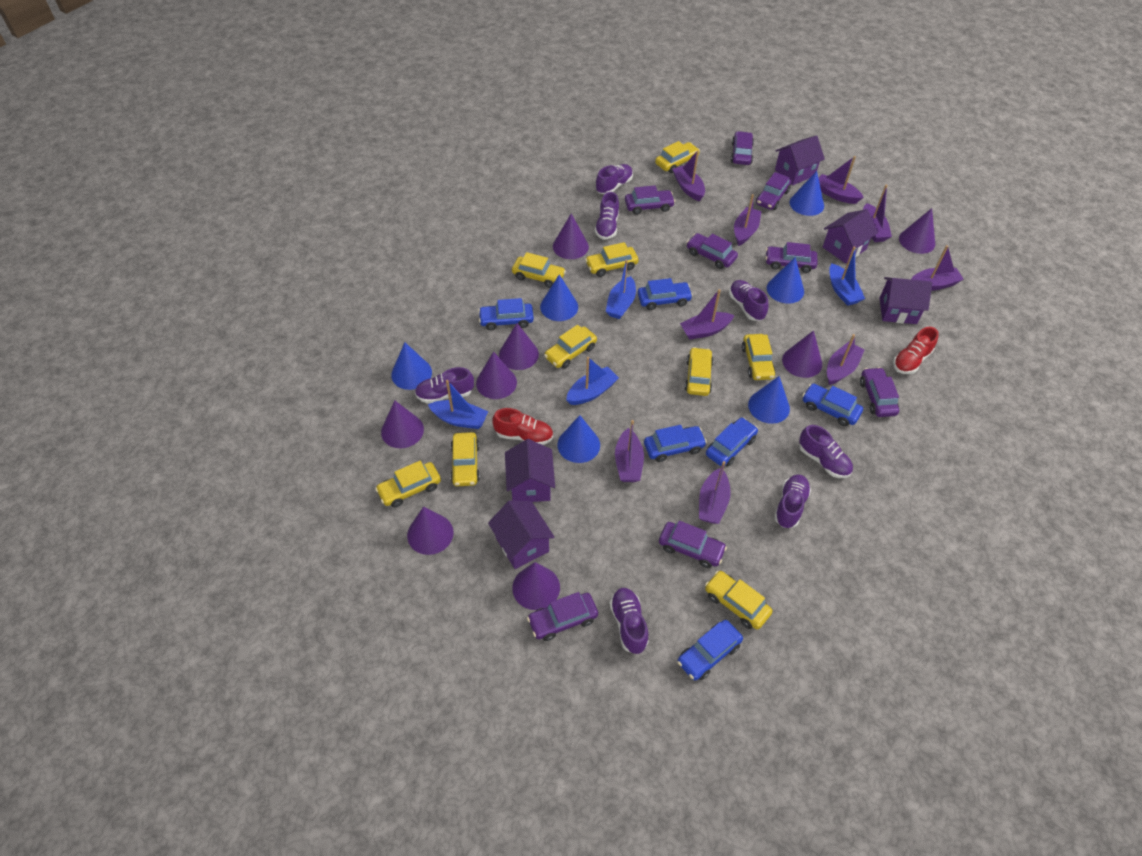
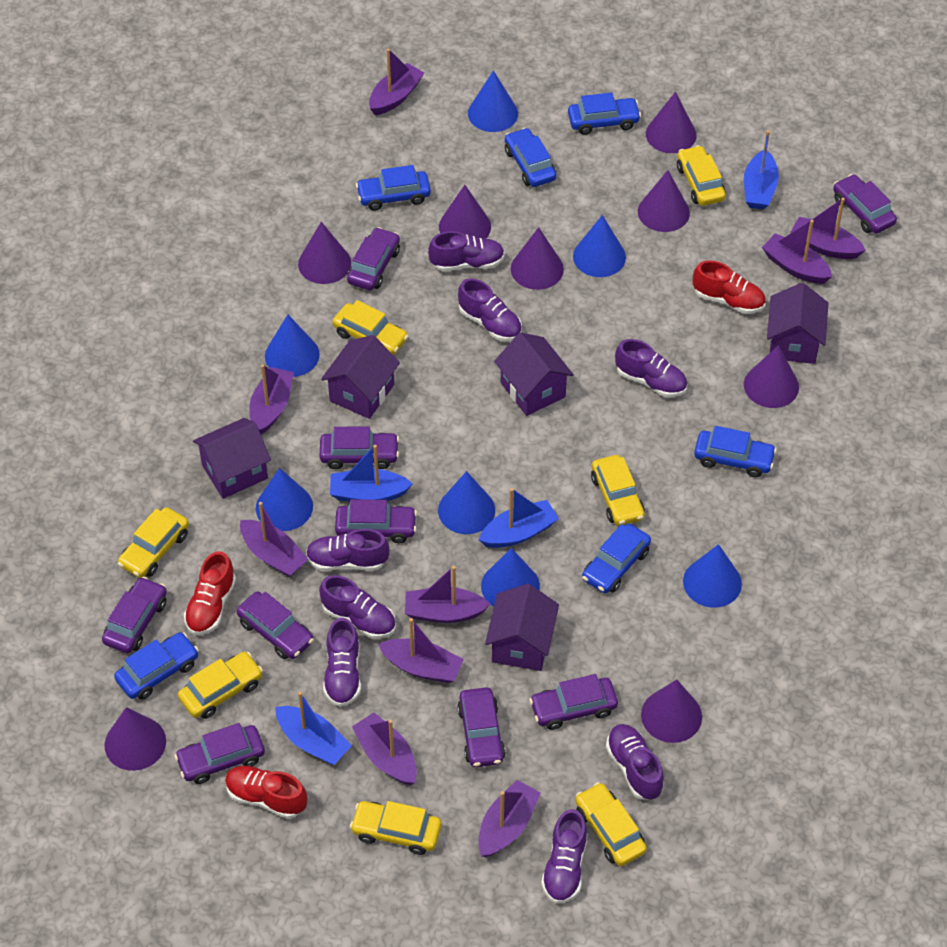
blue cone: 6 -> 7
purple car: 8 -> 9
purple shoe: 7 -> 8
red shoe: 2 -> 3
yellow car: 9 -> 7

